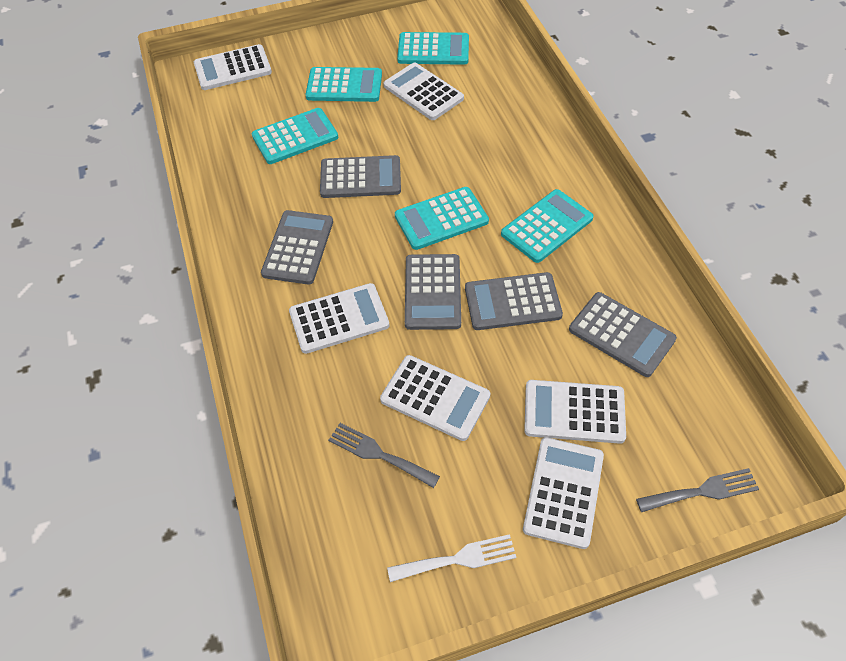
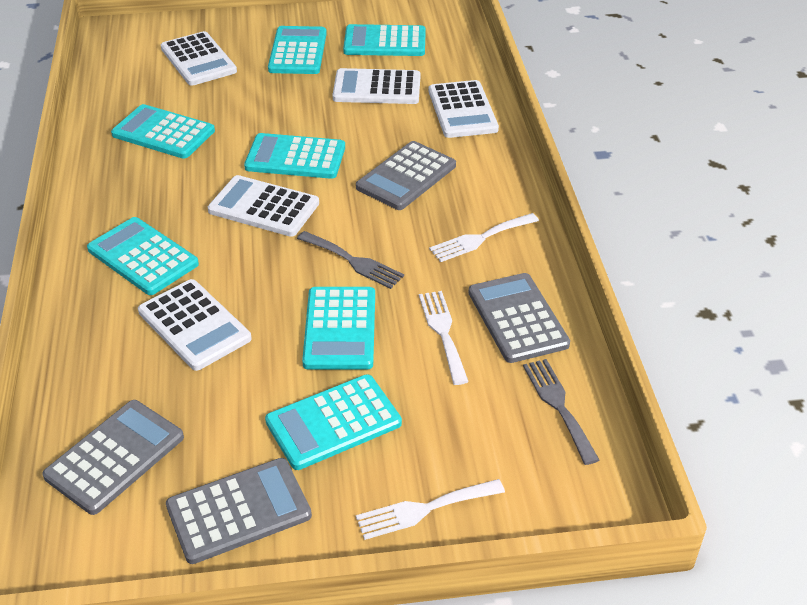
grey calculator: 5 -> 4
turquoise calculator: 5 -> 7
white calculator: 6 -> 5
white fork: 1 -> 3

